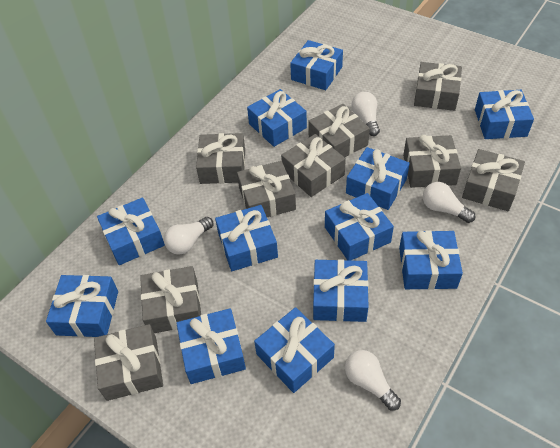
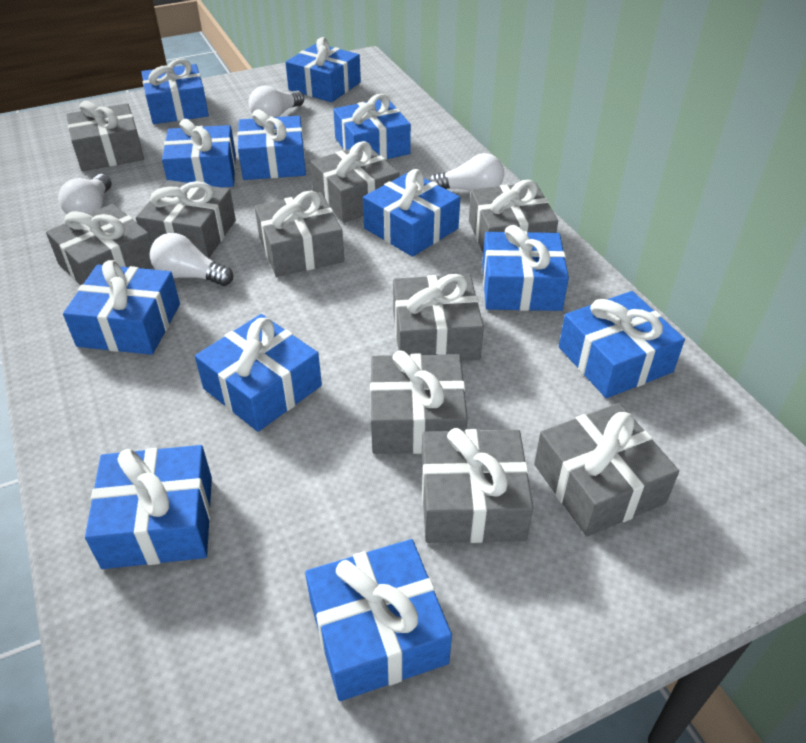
grey gift: 9 -> 10

